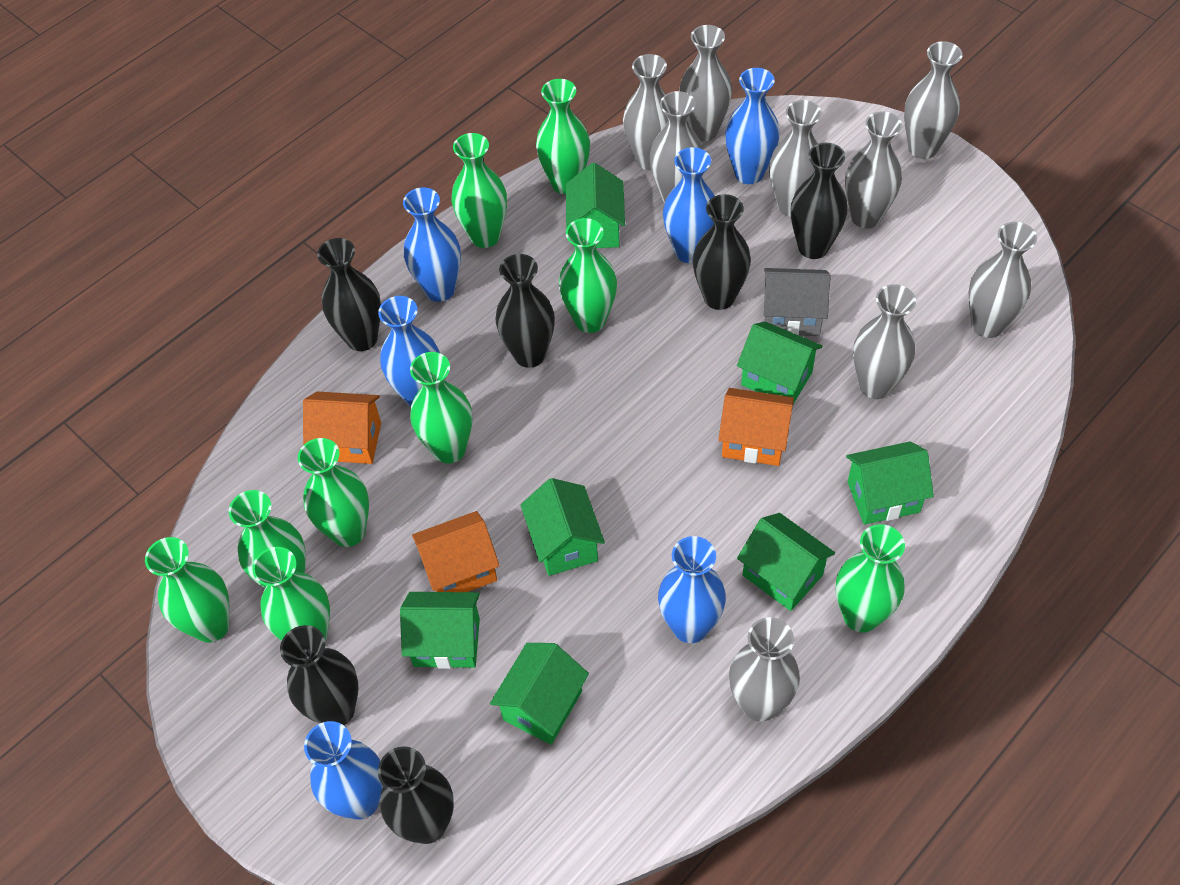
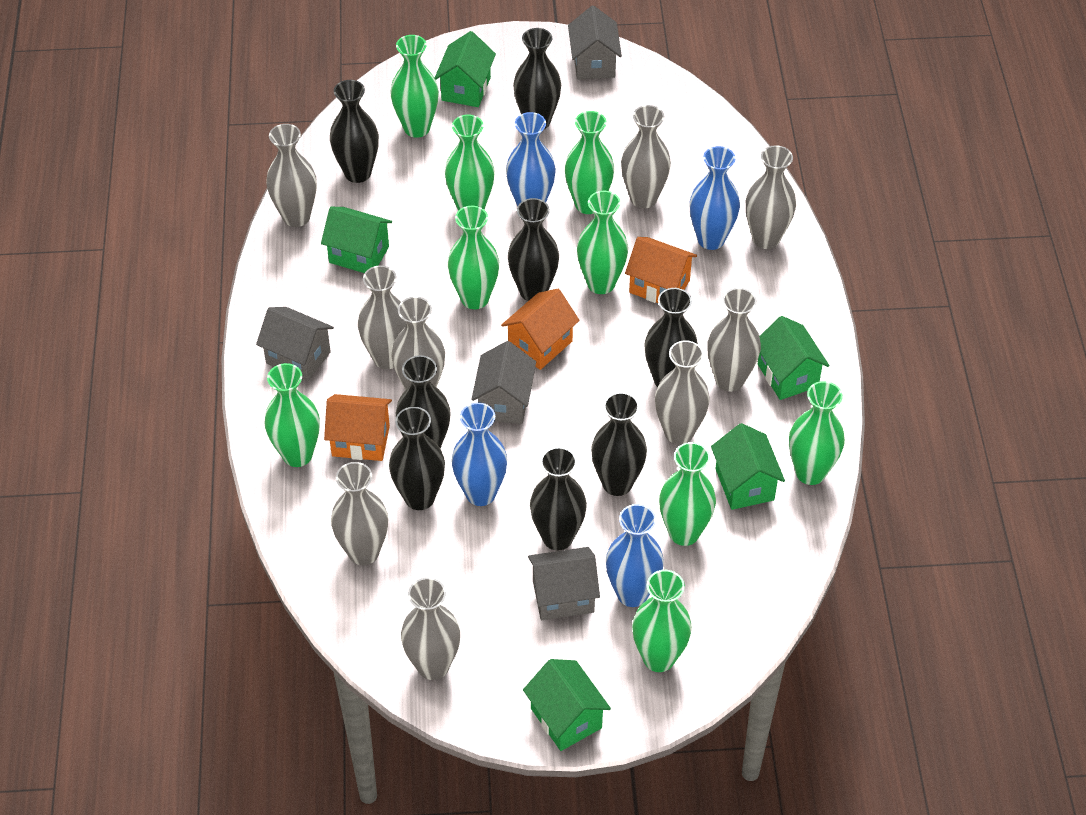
black vase: 6 -> 8
blue vase: 6 -> 4
green house: 7 -> 5
grey house: 1 -> 4

